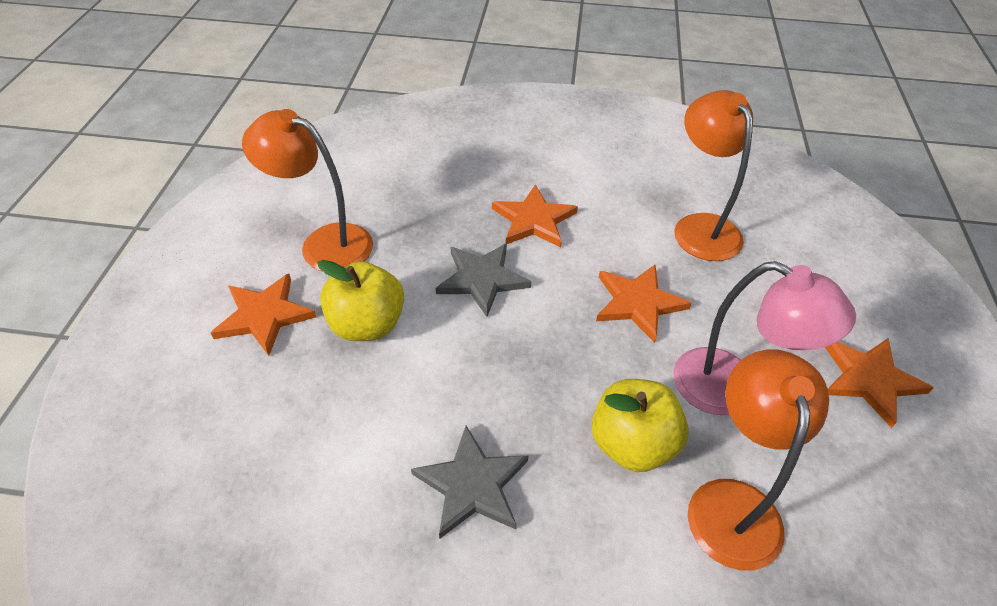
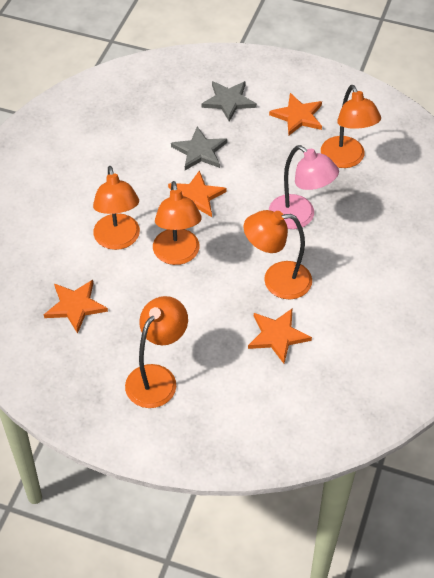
orange lamp: 3 -> 5
yellow apple: 2 -> 0

